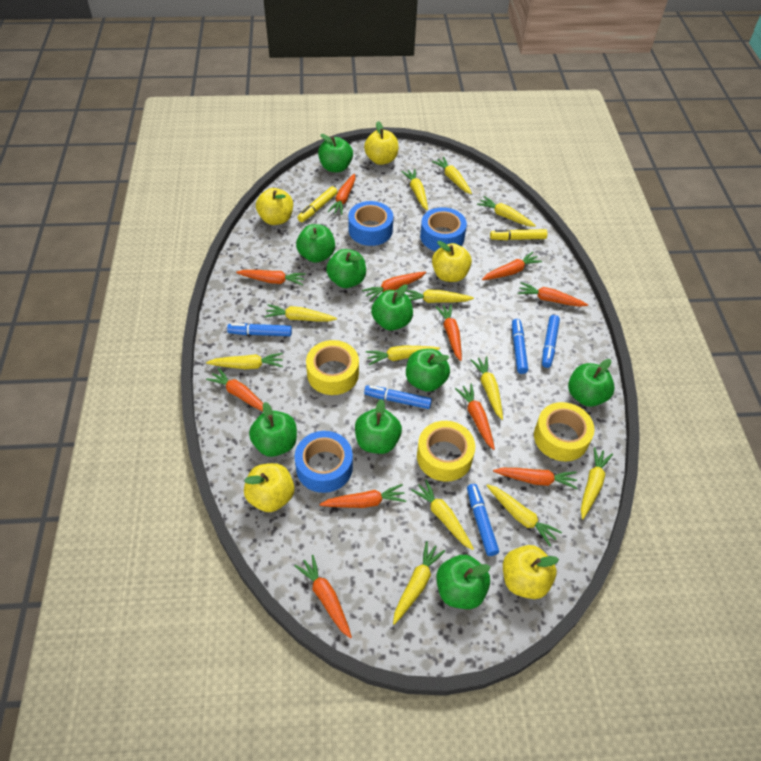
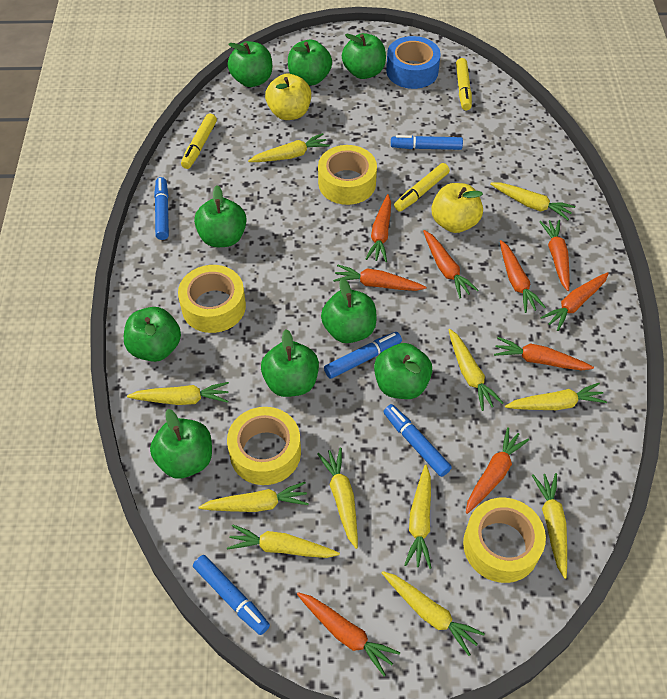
blue tape: 3 -> 1
orange carrot: 11 -> 9
yellow apple: 5 -> 2
yellow carrot: 12 -> 11
yellow marker: 2 -> 3
yellow tape: 3 -> 4

